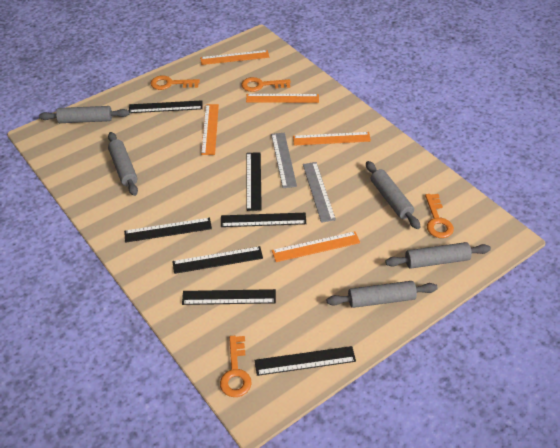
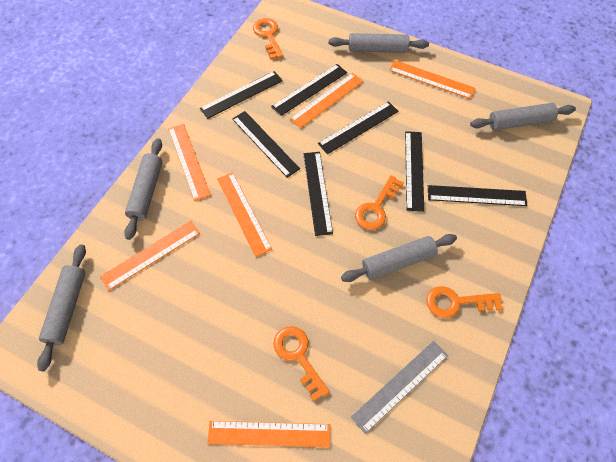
grey ruler: 2 -> 1
orange ruler: 5 -> 6

